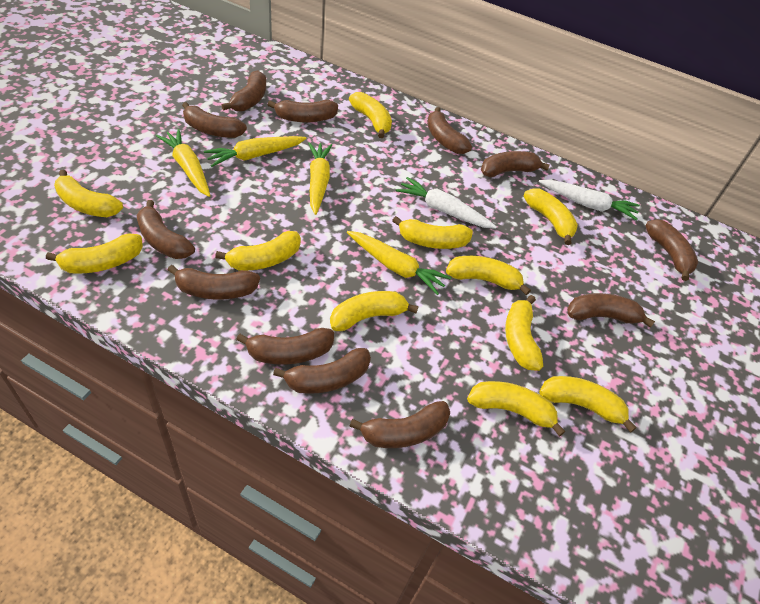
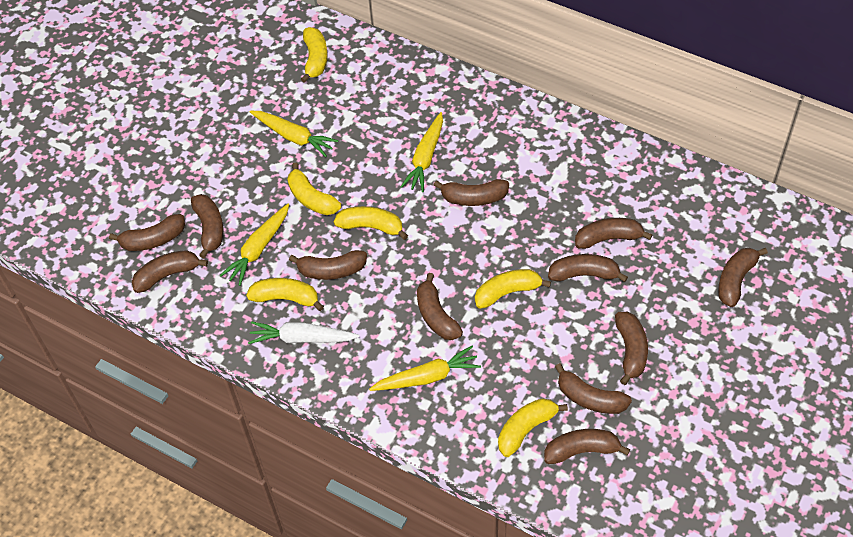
white carrot: 2 -> 1
yellow banana: 11 -> 6

